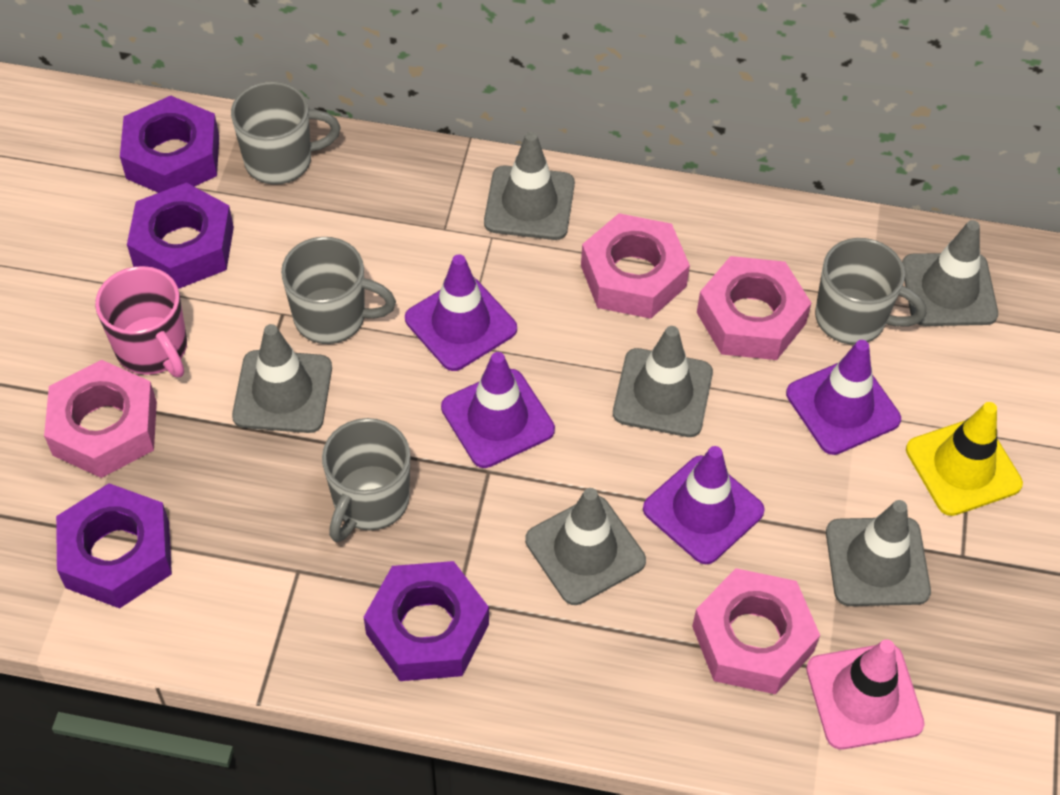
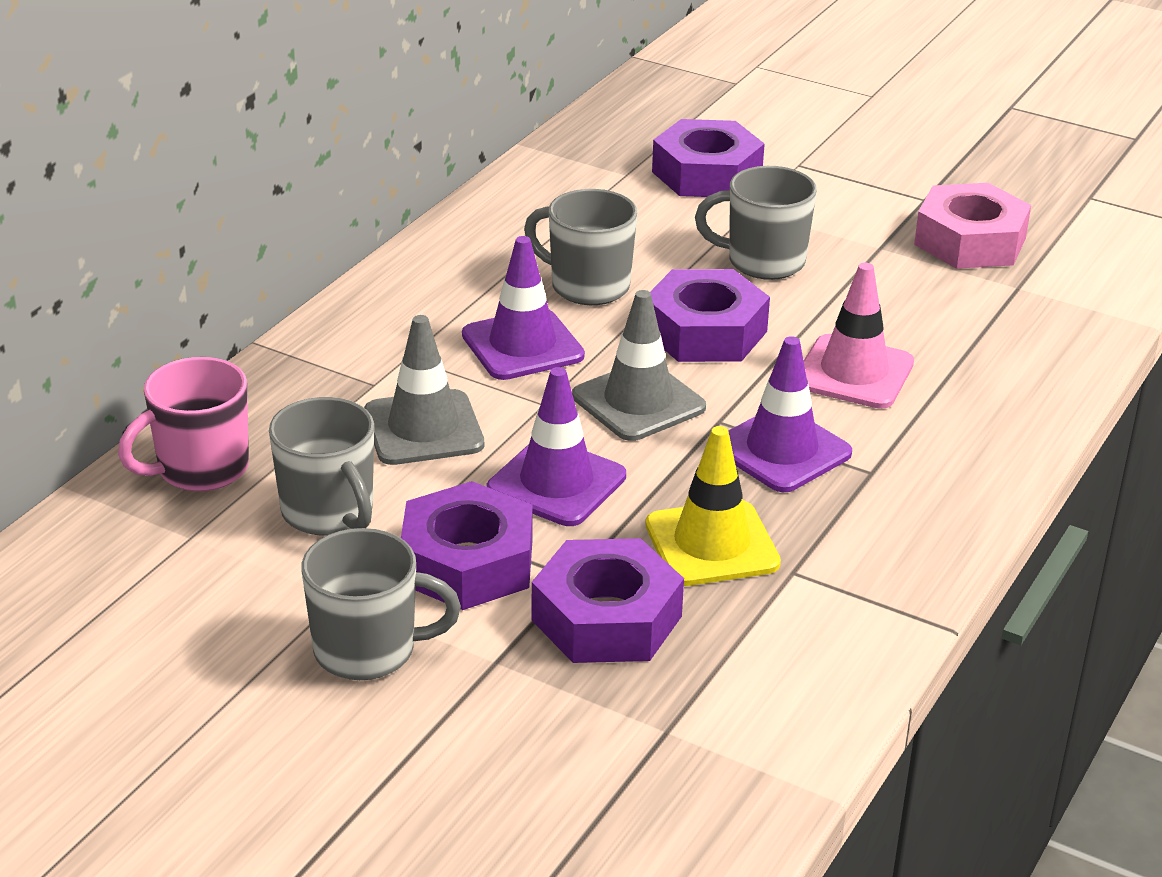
grey traffic cone: 6 -> 2
pink nut: 4 -> 1
purple traffic cone: 4 -> 3

